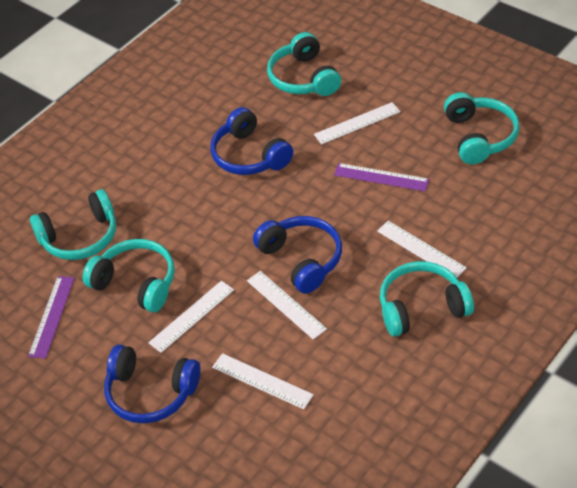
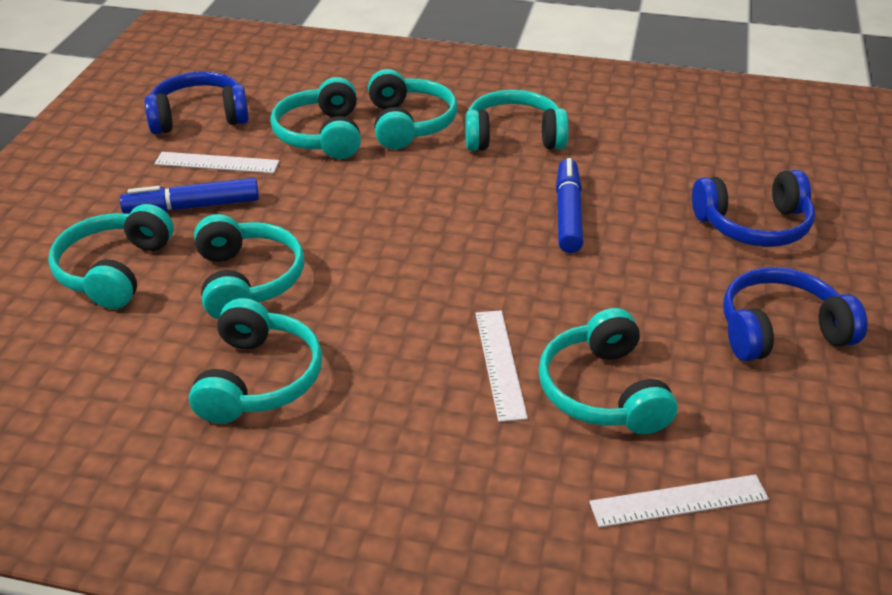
blue marker: 0 -> 2
purple ruler: 2 -> 0
turquoise headphones: 5 -> 7
white ruler: 5 -> 3

